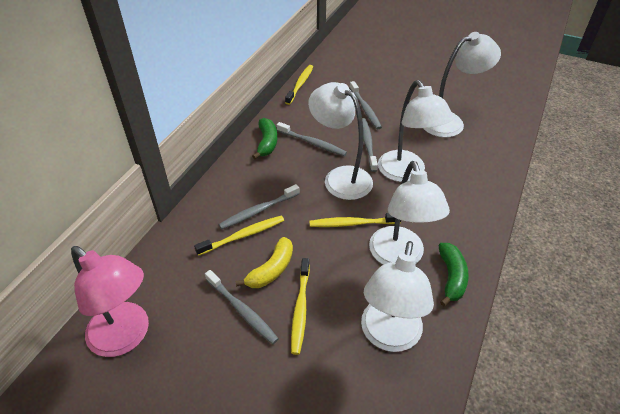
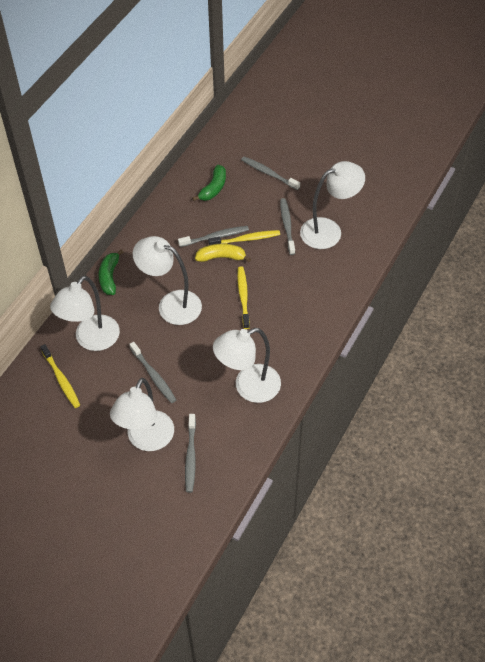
pink lamp: 1 -> 0
yellow toothbrush: 4 -> 3

